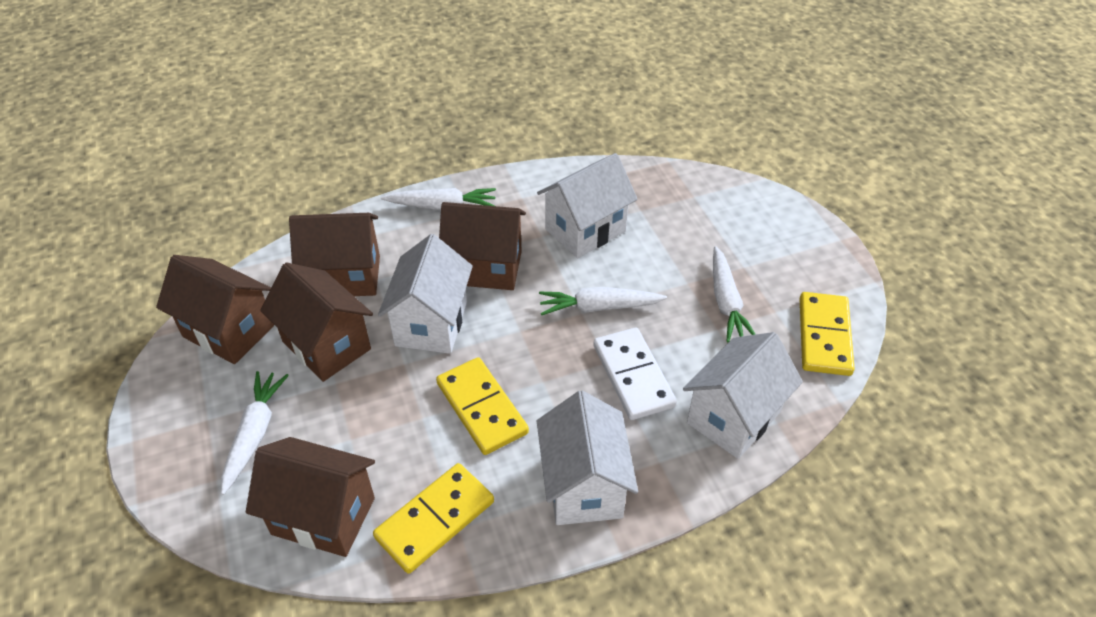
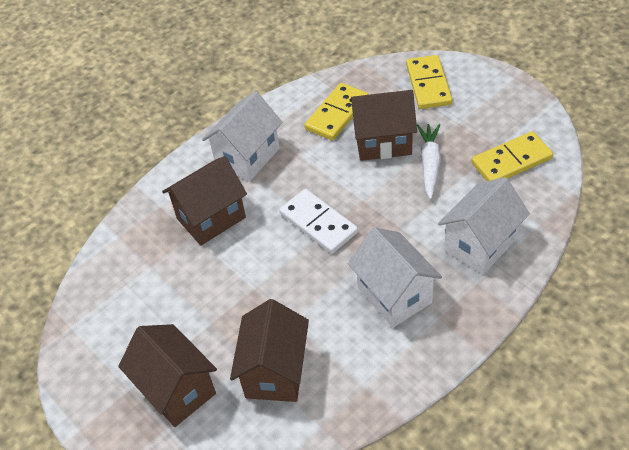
brown house: 5 -> 4
white carrot: 4 -> 1
white house: 4 -> 3

